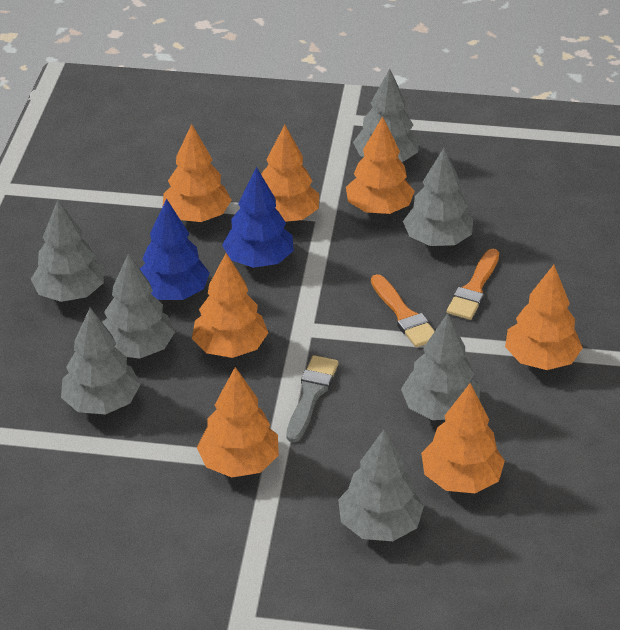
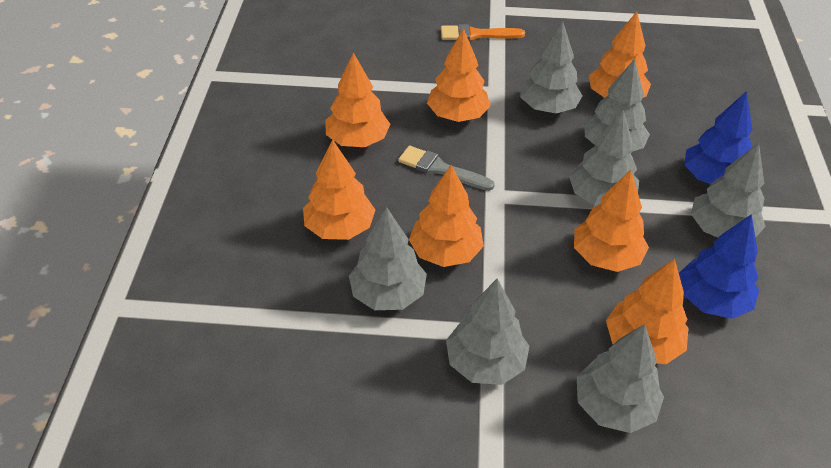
orange brush: 2 -> 1

